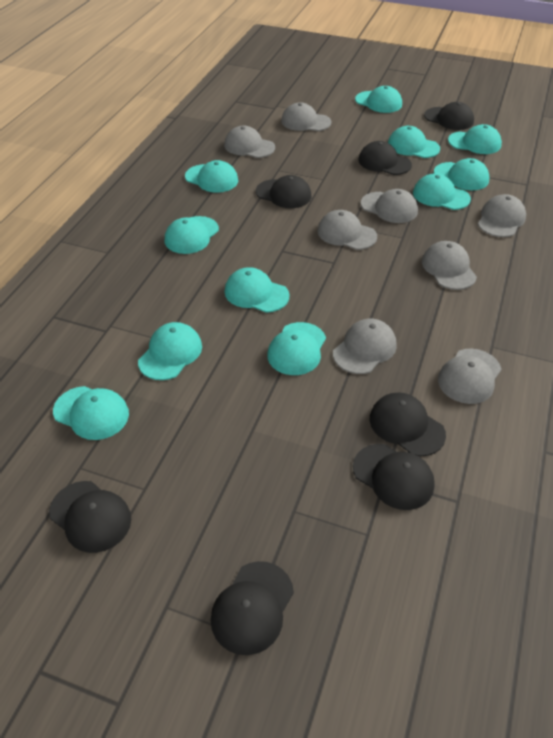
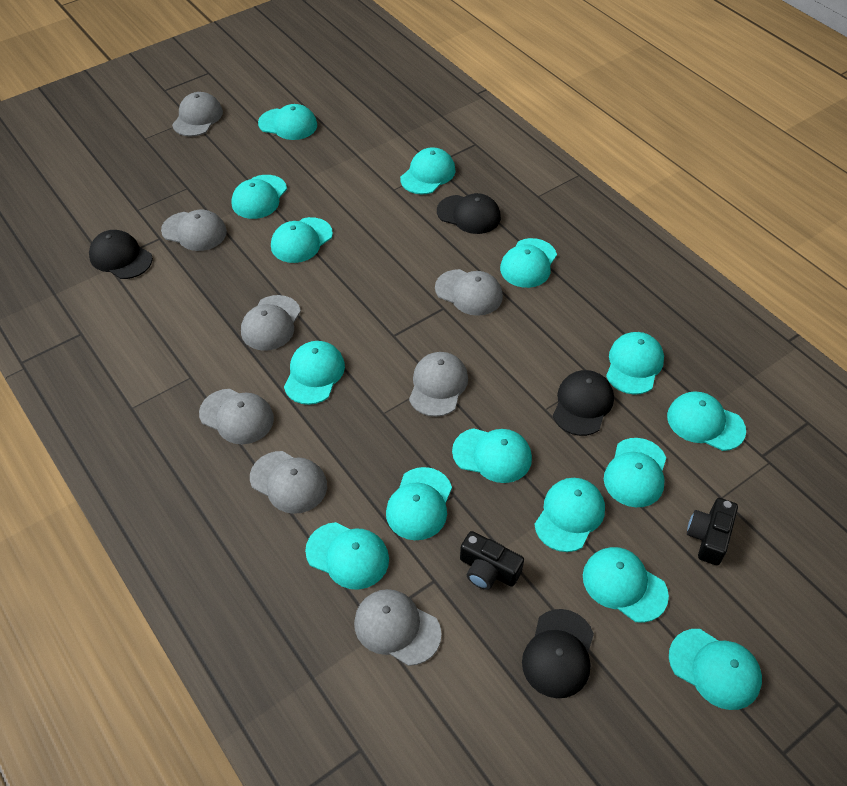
black camera: 0 -> 2
black cap: 7 -> 4
turquoise cap: 11 -> 15

